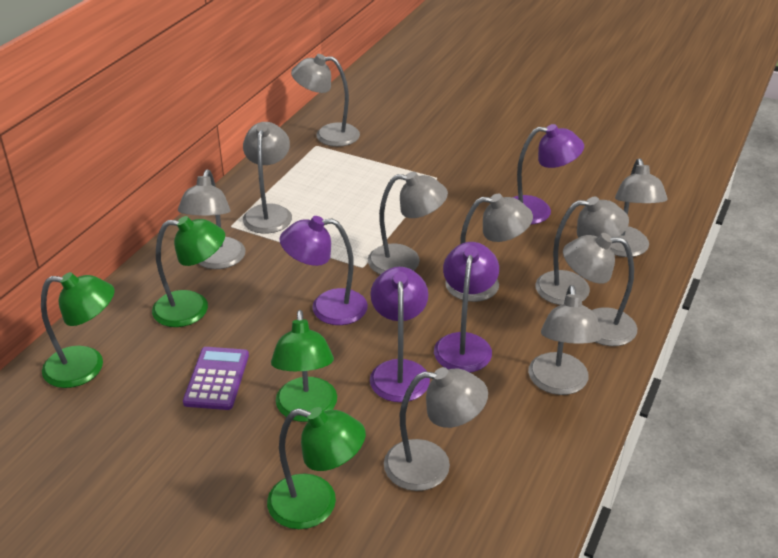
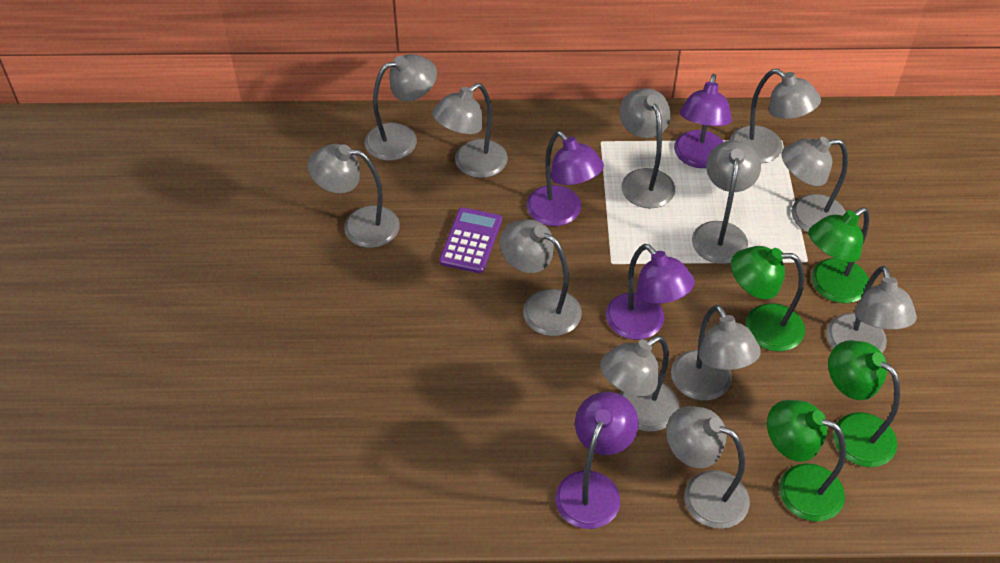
grey lamp: 10 -> 12

